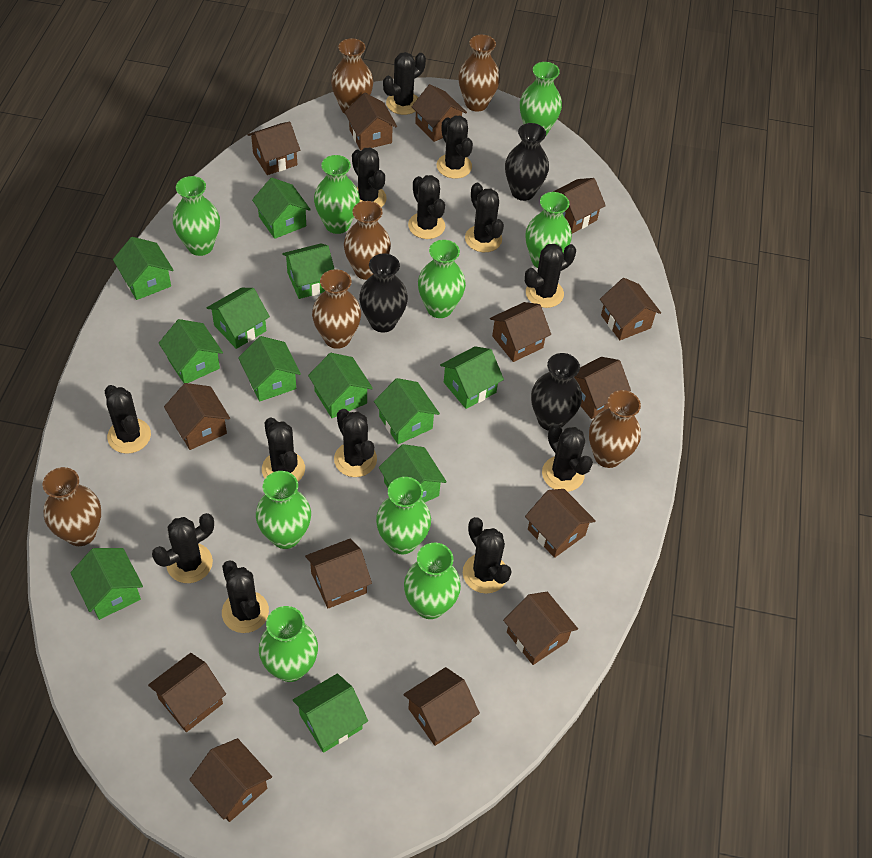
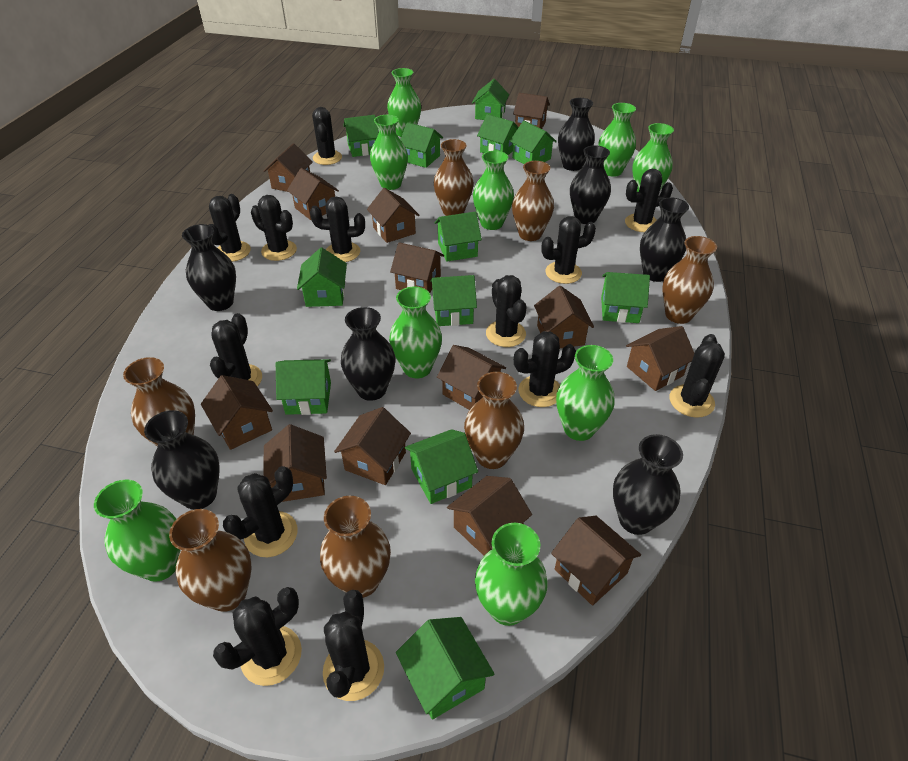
black vase: 3 -> 7
brown house: 14 -> 13
brown vase: 6 -> 7

